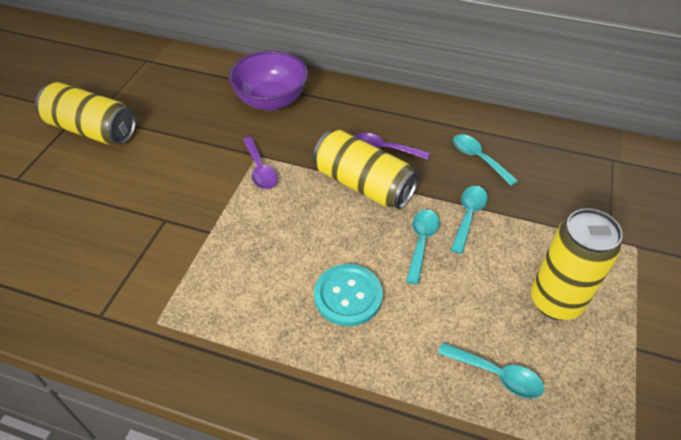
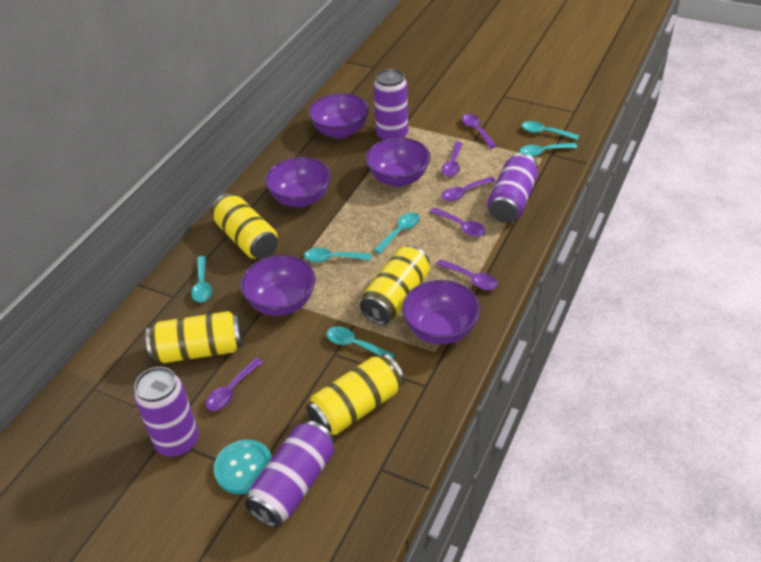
purple bowl: 1 -> 5
purple can: 0 -> 4
purple spoon: 2 -> 6
turquoise spoon: 4 -> 6
yellow can: 3 -> 4

